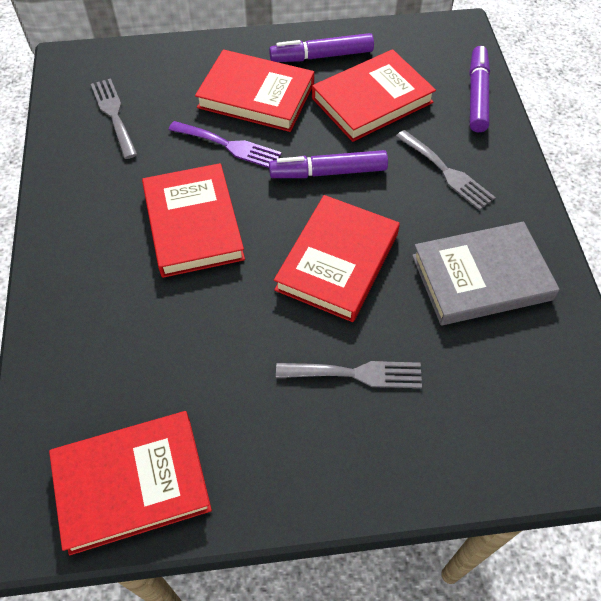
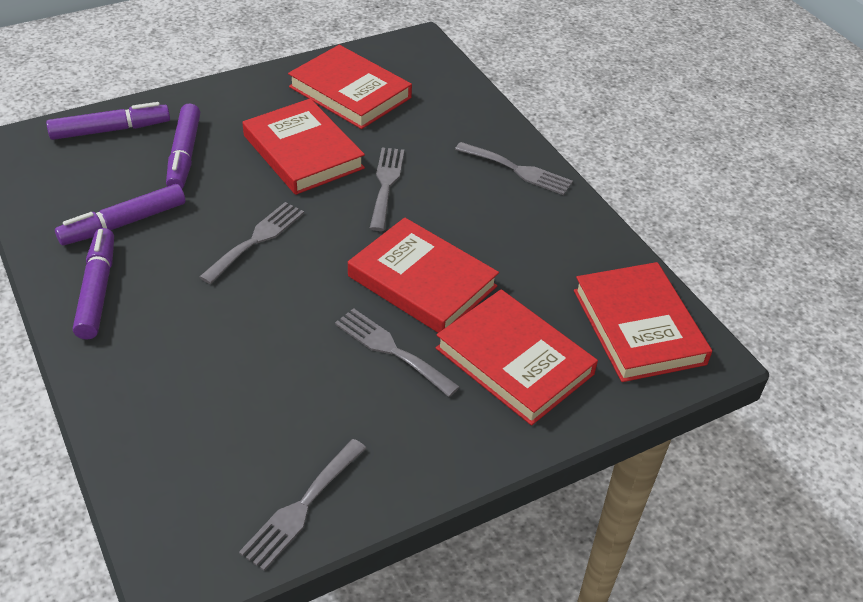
grey book: 1 -> 0
grey fork: 3 -> 5
purple fork: 1 -> 0
purple marker: 3 -> 4

